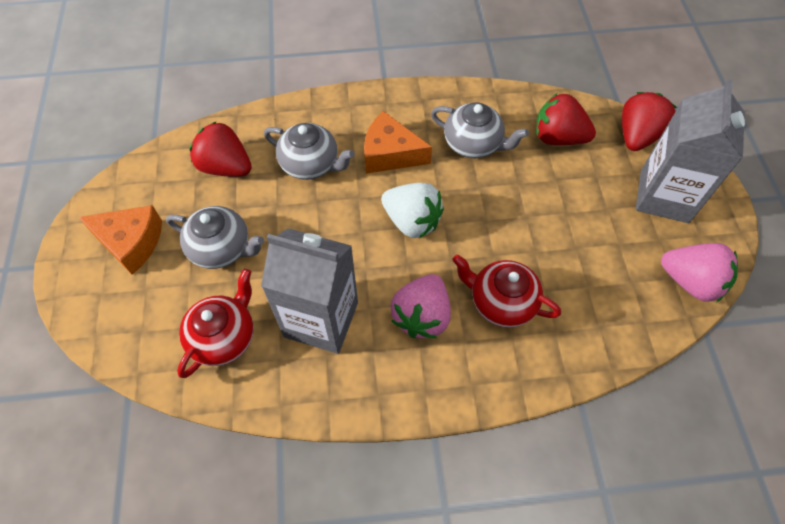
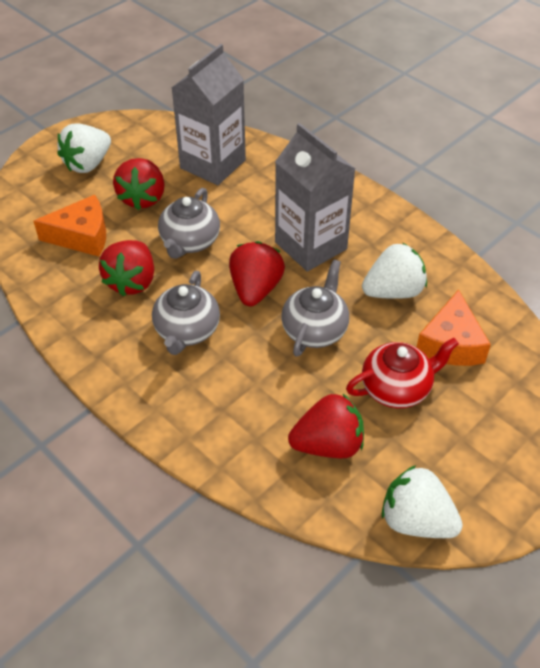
pink strawberry: 2 -> 0
red strawberry: 3 -> 4
red teapot: 2 -> 1
white strawberry: 1 -> 3

